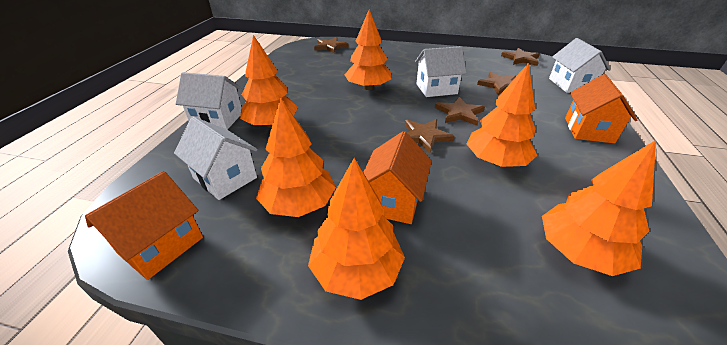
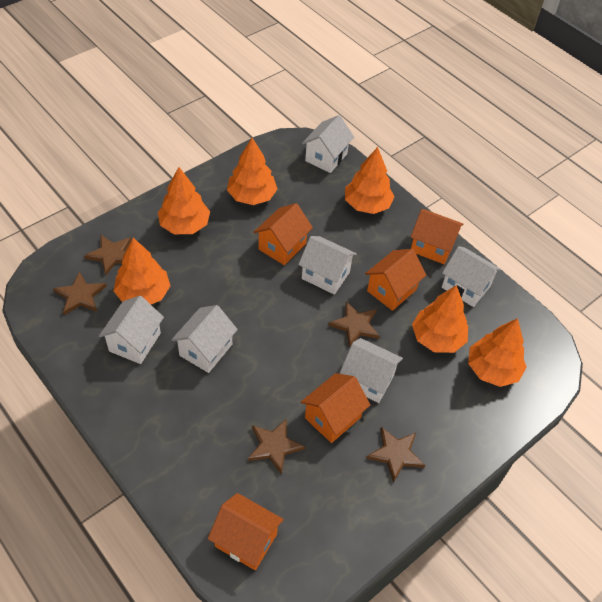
orange house: 3 -> 5
white house: 4 -> 6

